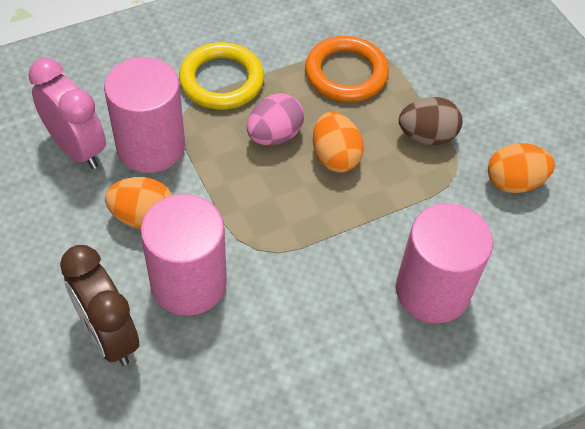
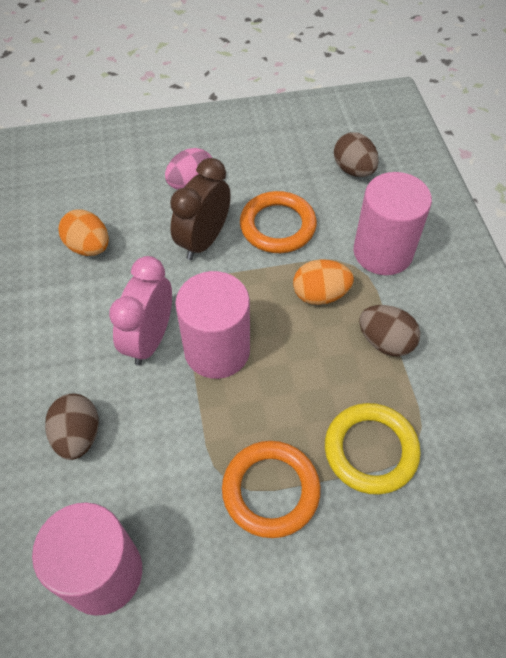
brown egg: 1 -> 3
orange egg: 3 -> 2
orange ring: 1 -> 2

